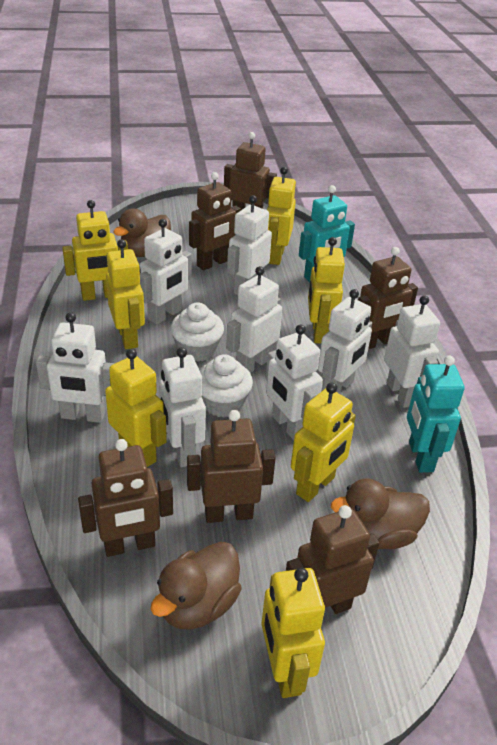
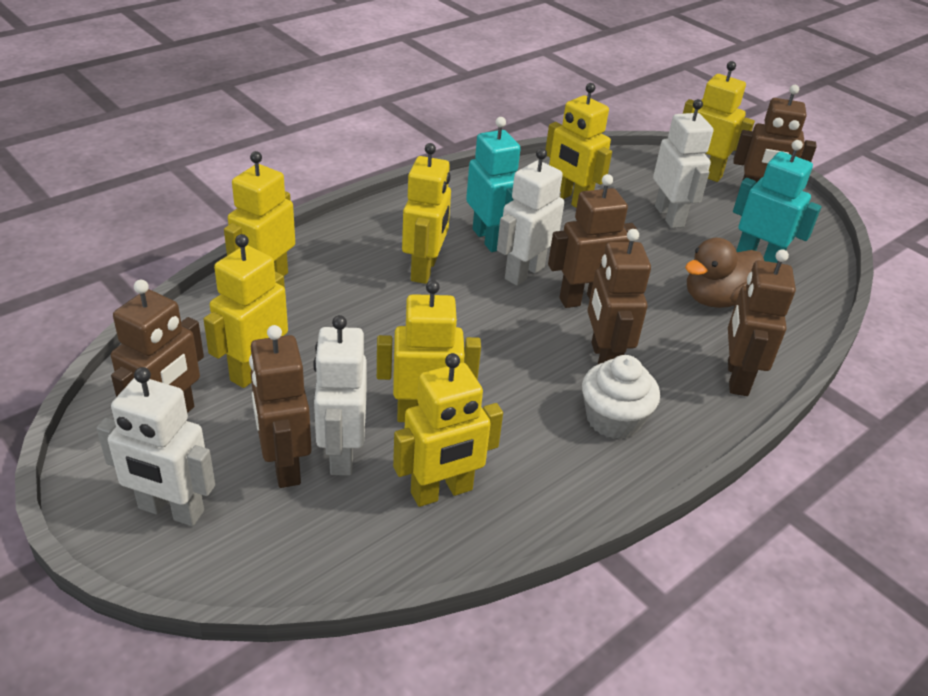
brown duck: 3 -> 1
white cupcake: 2 -> 1
white robot: 8 -> 4

